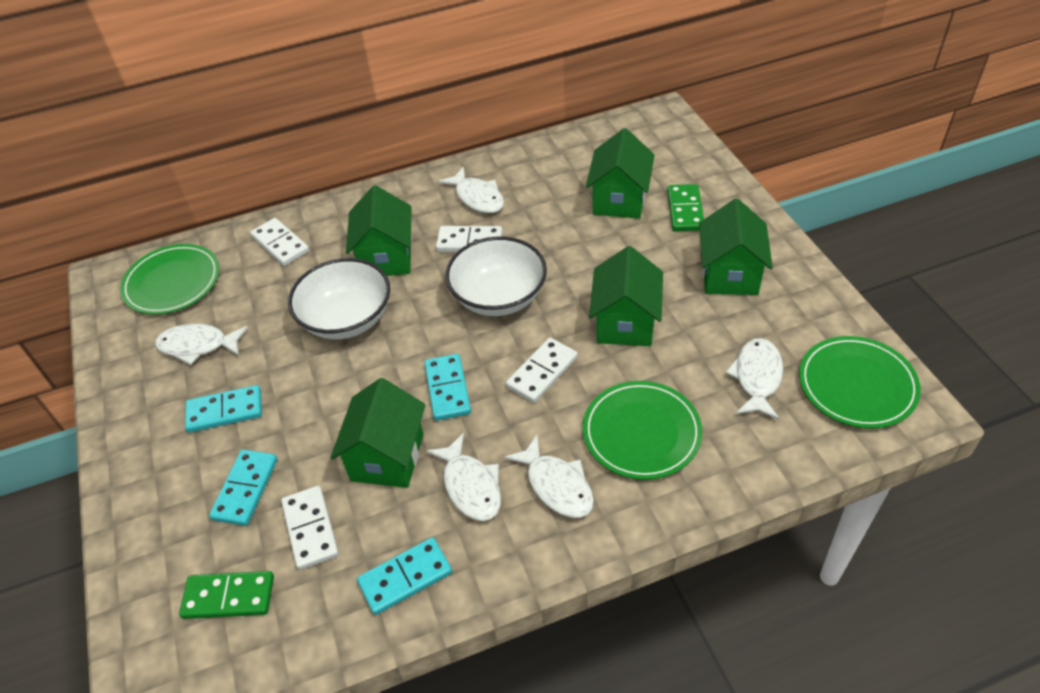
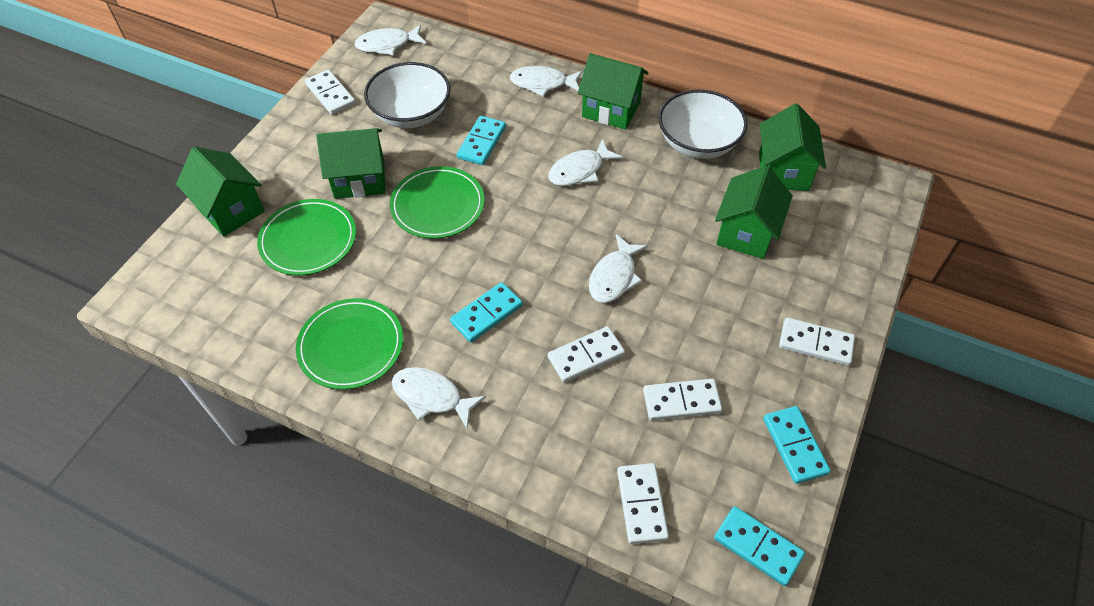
green domino: 2 -> 0
white domino: 4 -> 5

